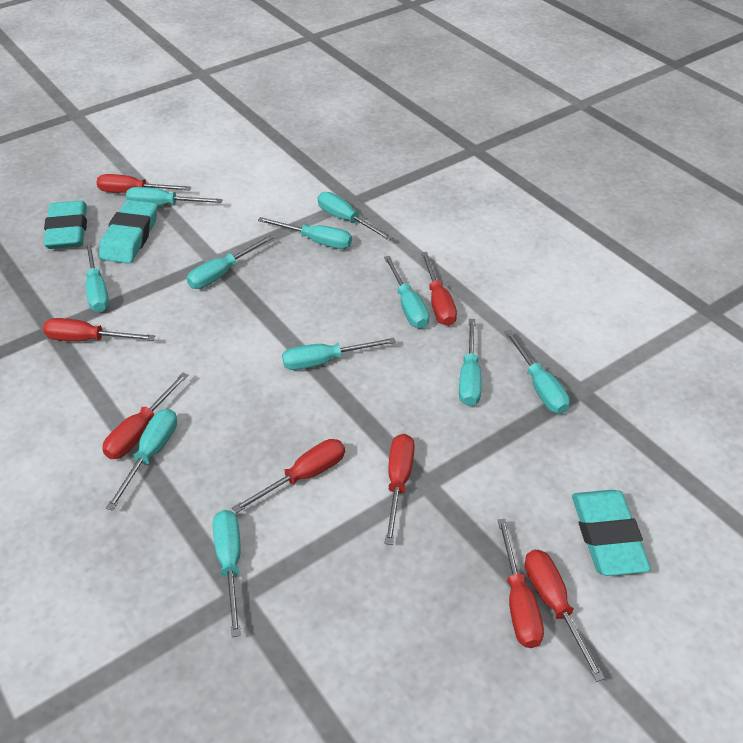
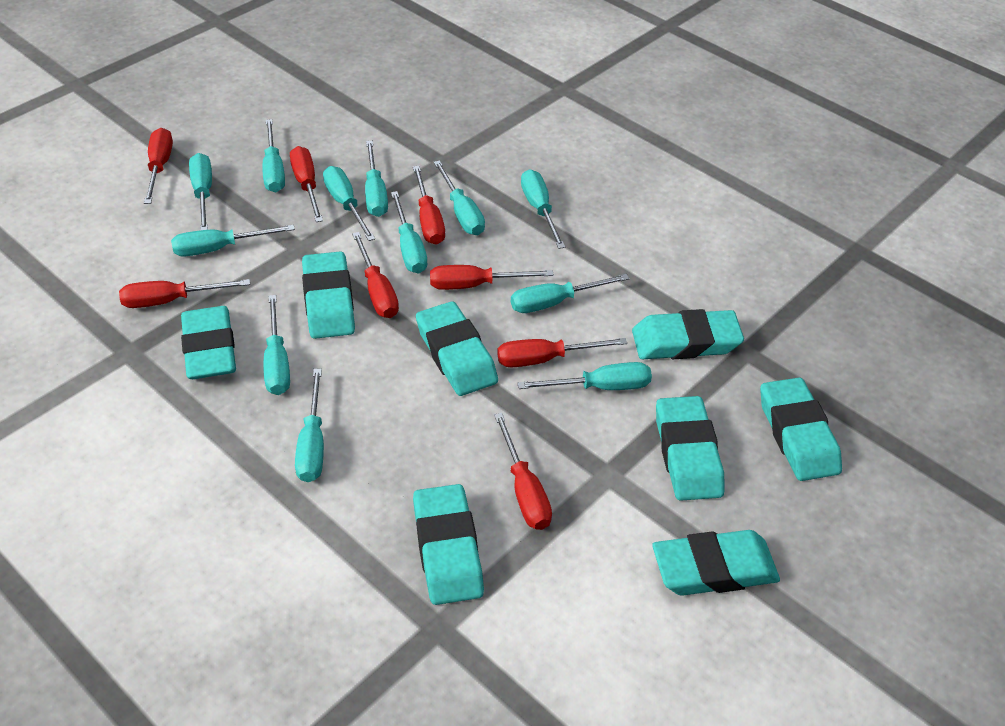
turquoise eraser: 3 -> 8
turquoise screwdriver: 11 -> 12

